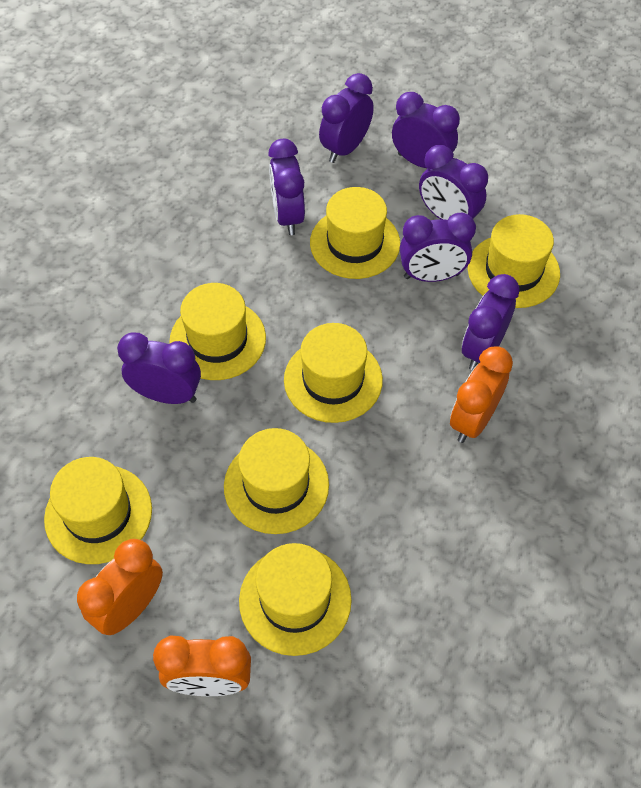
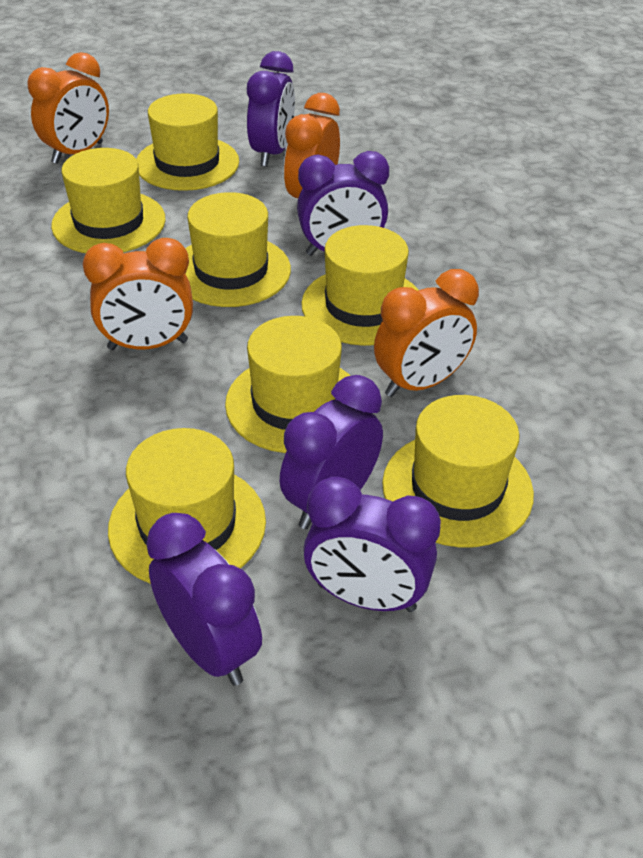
orange clock: 3 -> 4
purple clock: 7 -> 5

